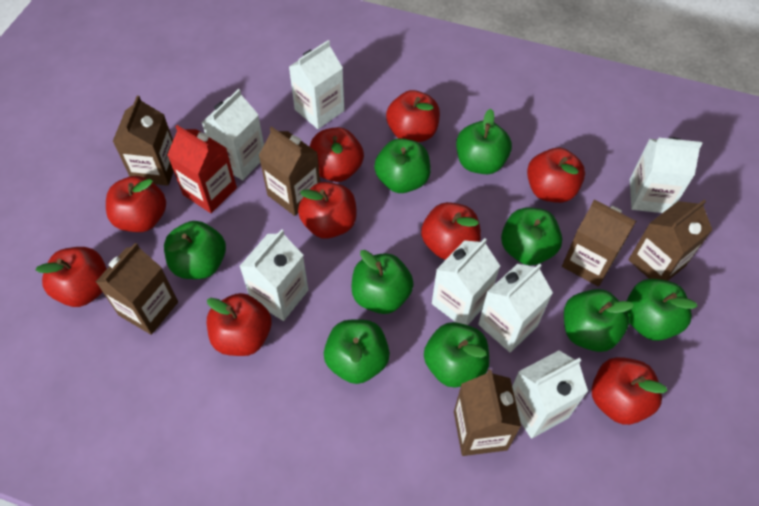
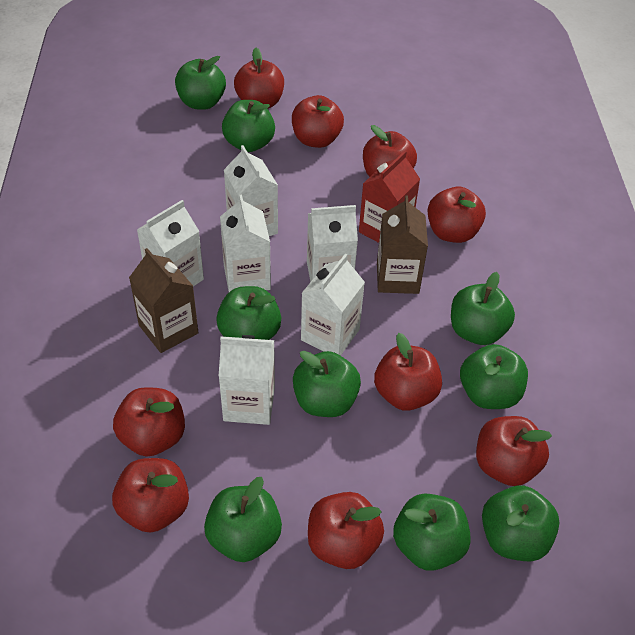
brown carton: 6 -> 2
white carton: 7 -> 6

